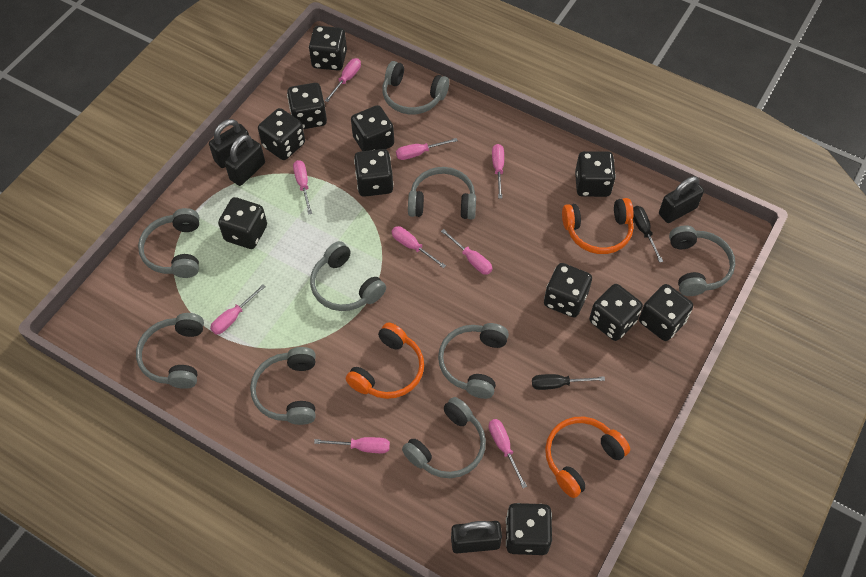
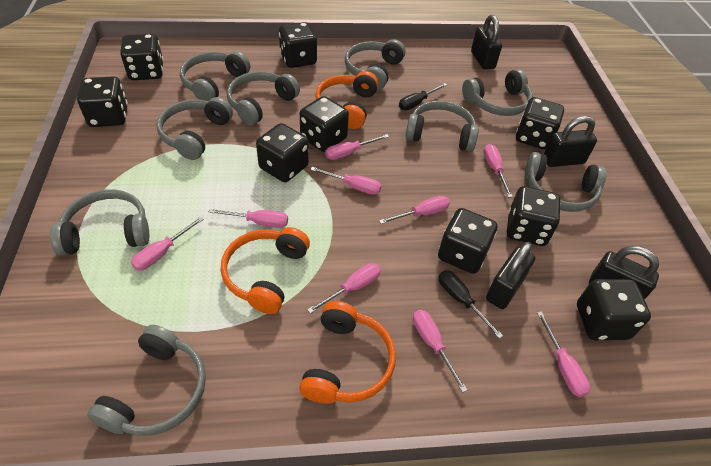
black dice: 11 -> 9

